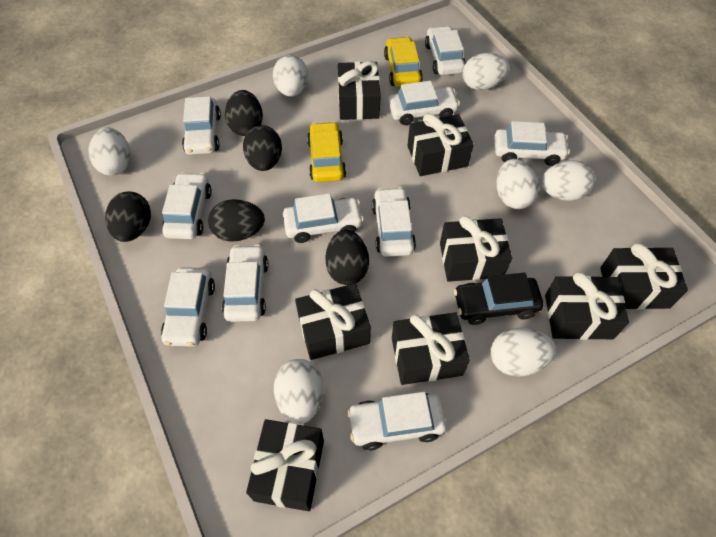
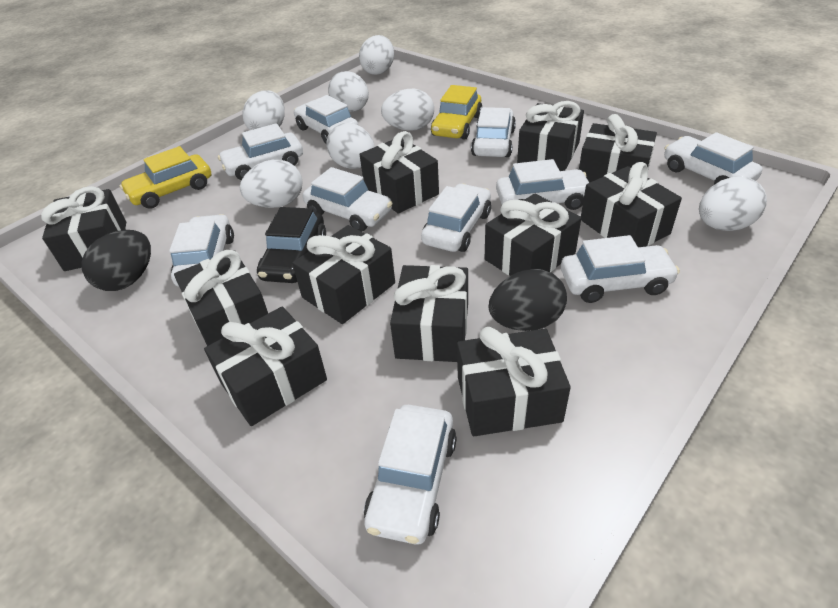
black egg: 5 -> 2
black gift: 8 -> 11

